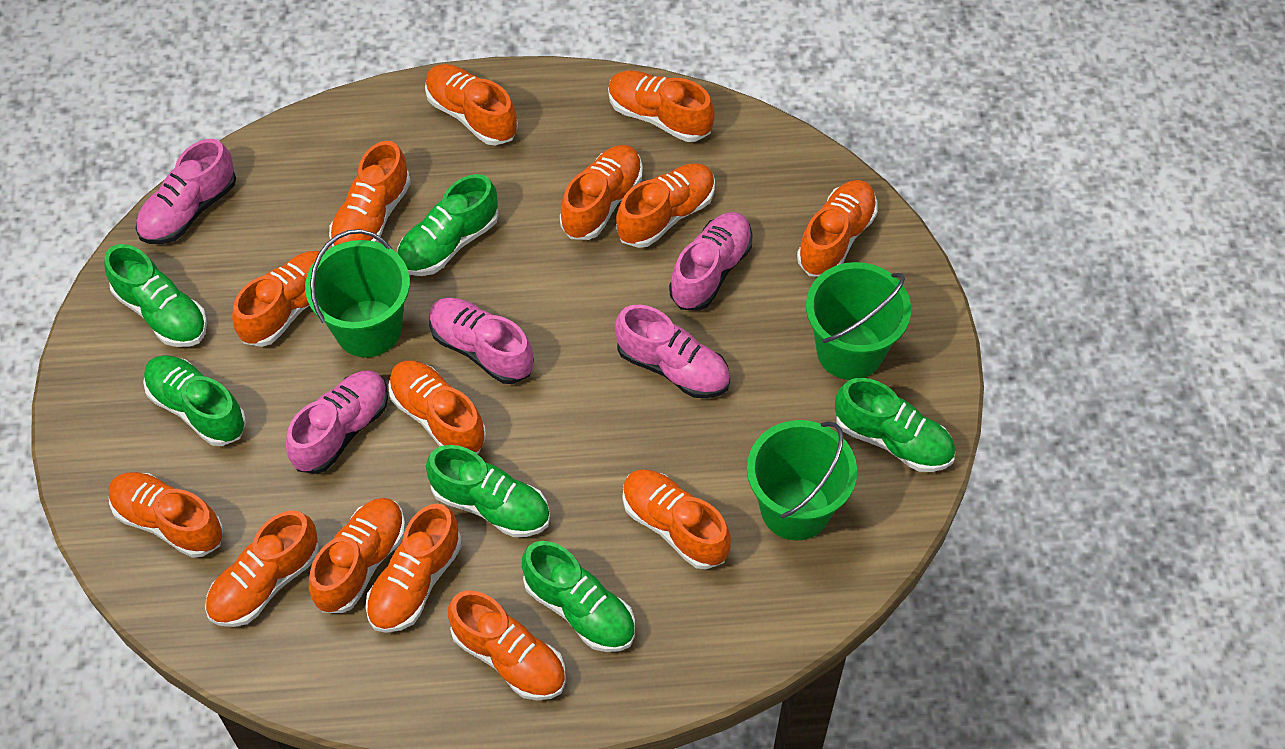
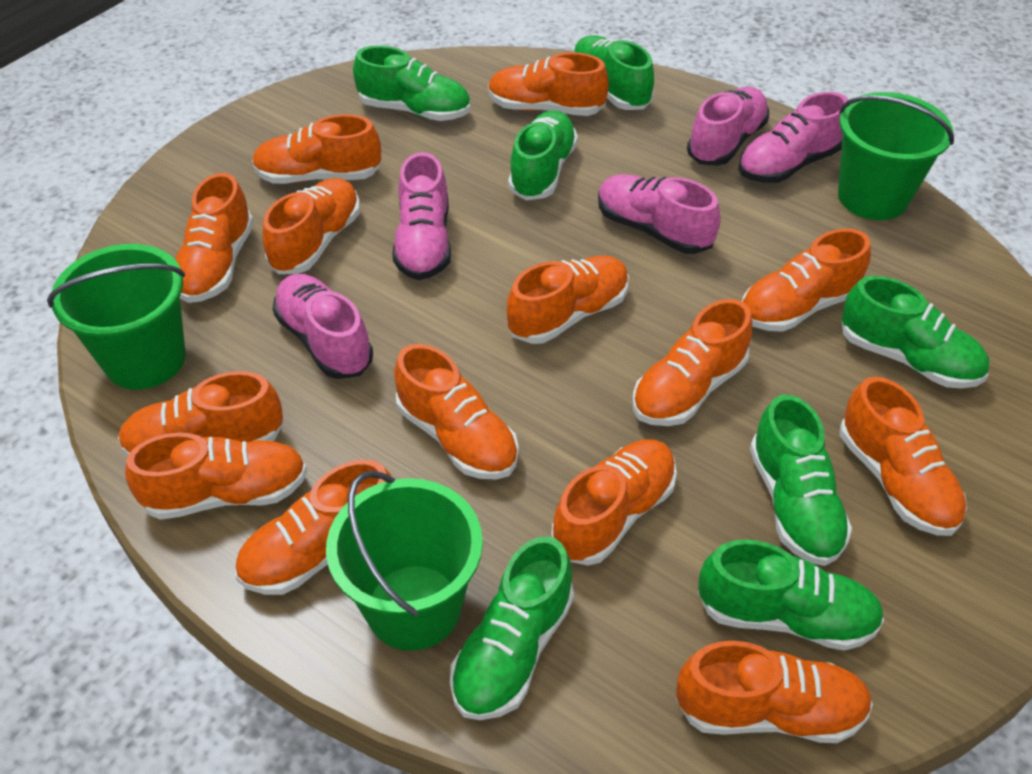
green shoe: 6 -> 7

